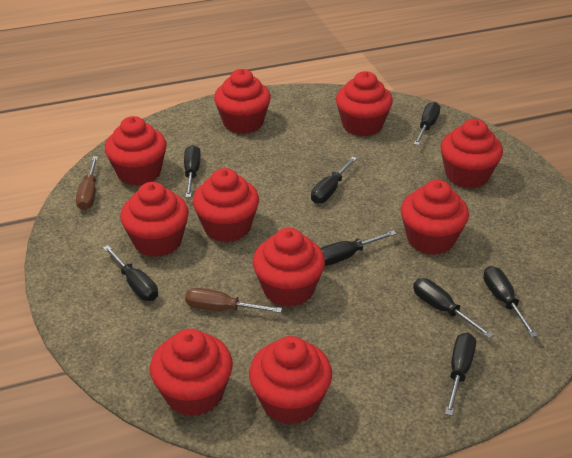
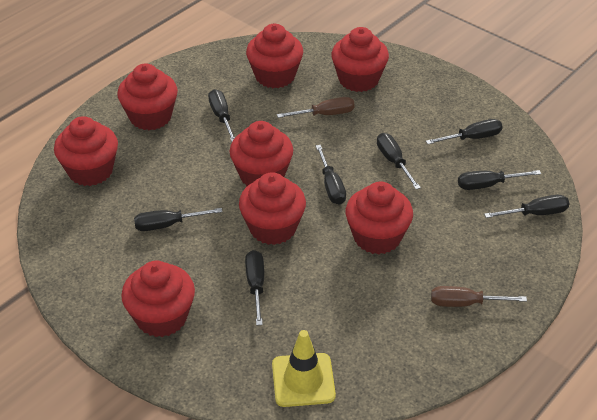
red cupcake: 10 -> 8
yellow traffic cone: 0 -> 1

